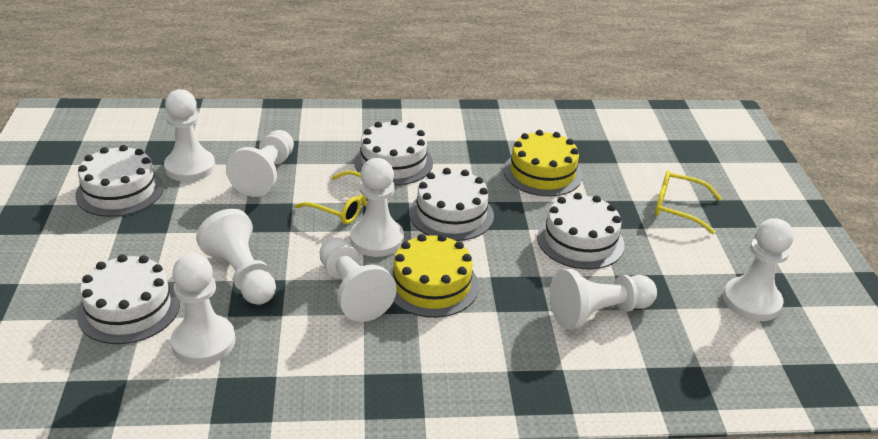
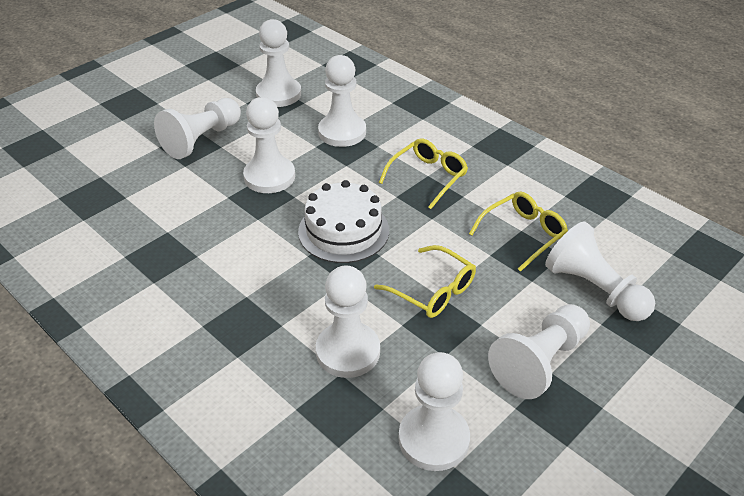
white cake: 5 -> 1
yellow cake: 2 -> 0
yellow glasses: 2 -> 3

